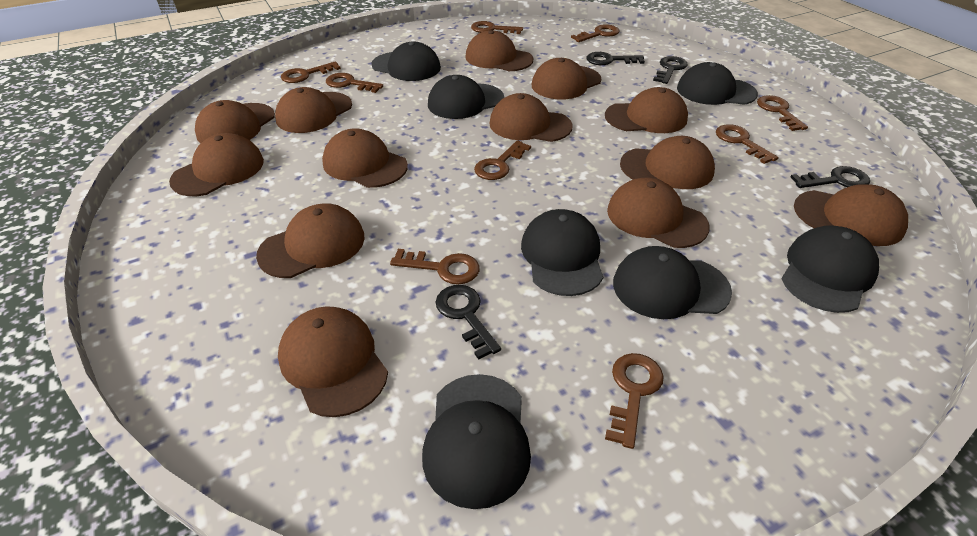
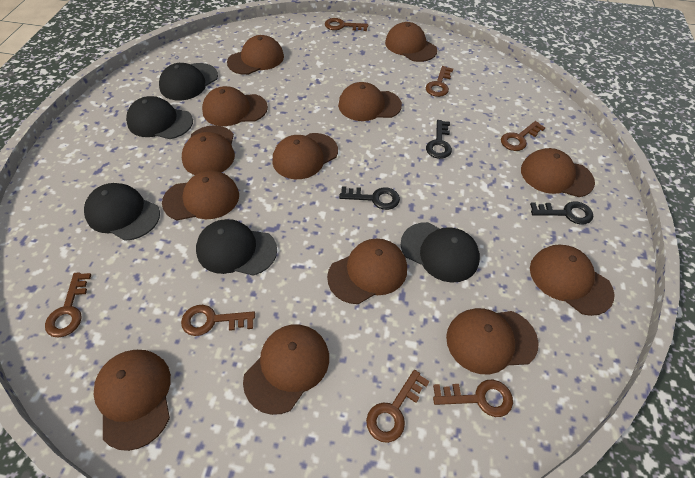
black cap: 7 -> 5
black key: 4 -> 3
brown key: 9 -> 7

